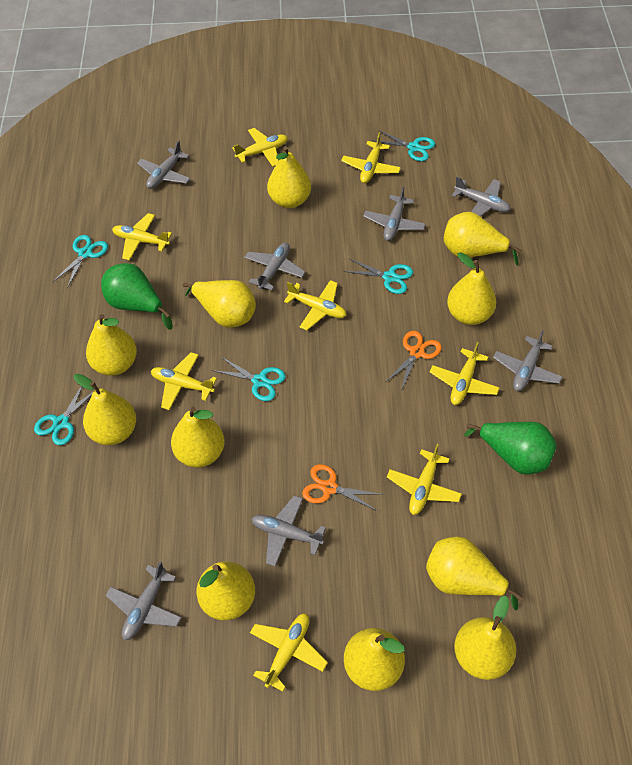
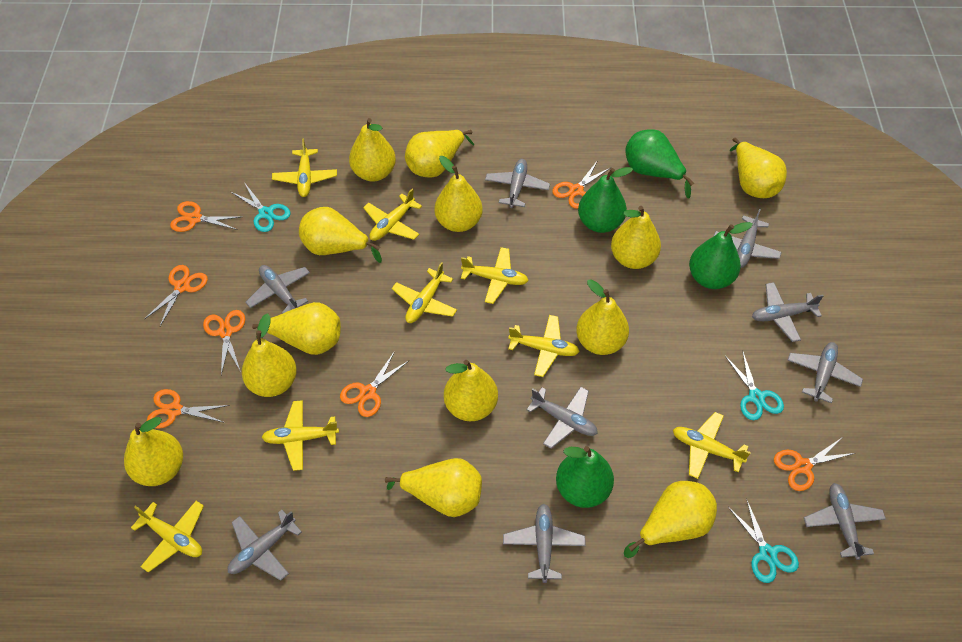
green pear: 2 -> 4
grey plane: 7 -> 9
orange scissors: 2 -> 7
turquoise scissors: 5 -> 3
yellow pear: 11 -> 13

